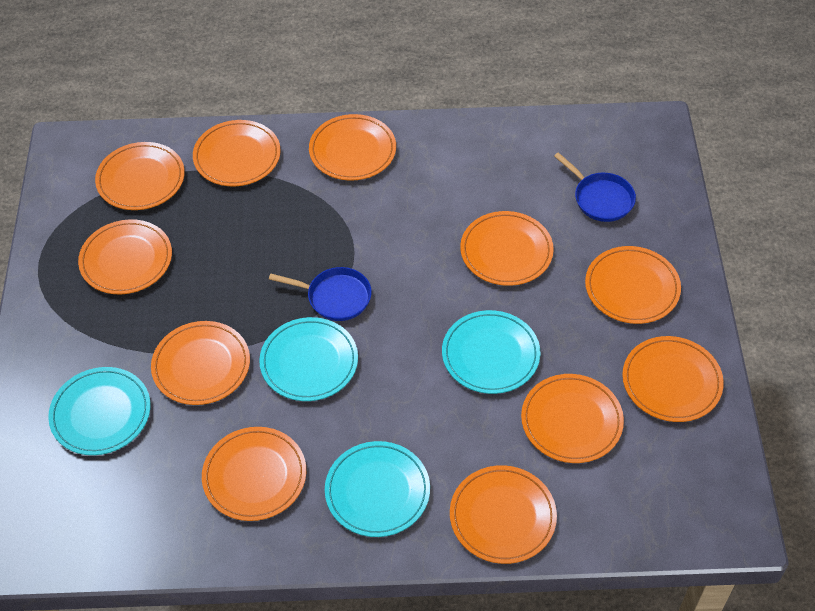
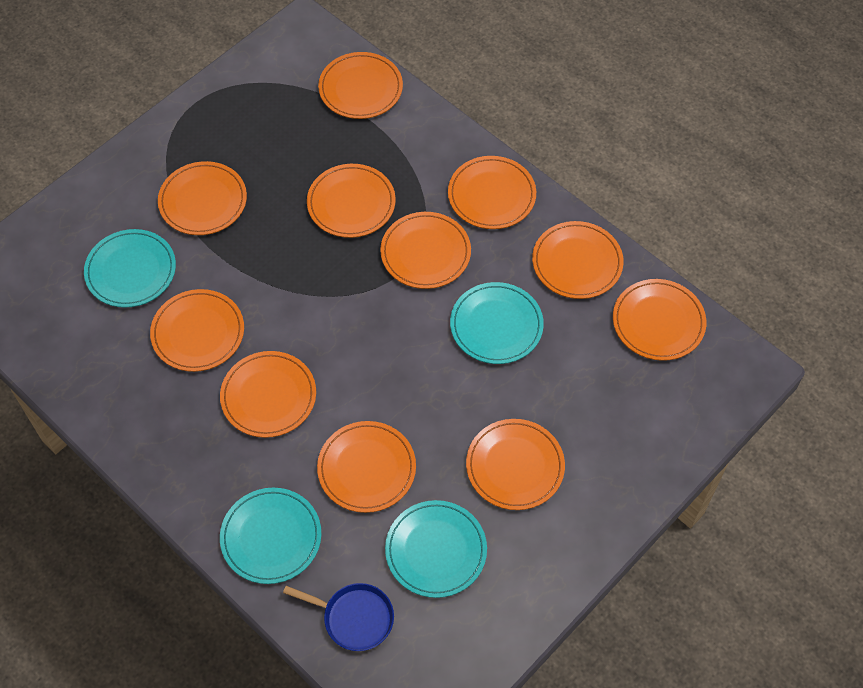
blue pan: 2 -> 1

